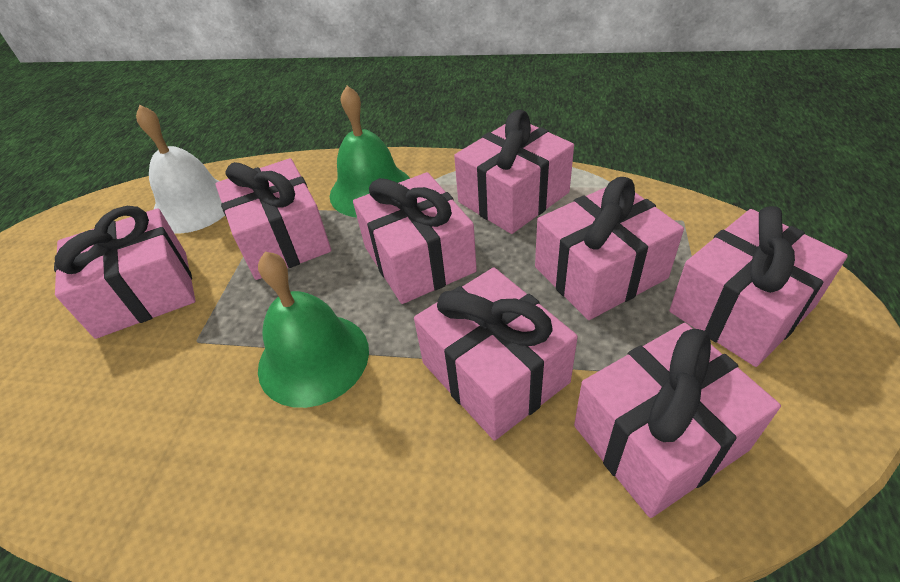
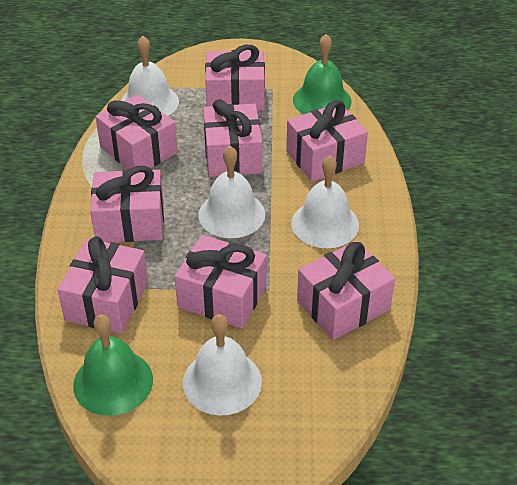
white bell: 1 -> 4

